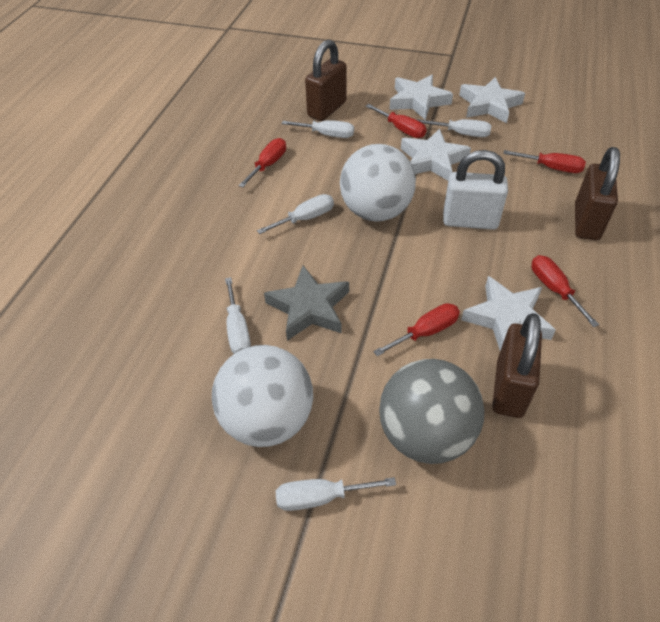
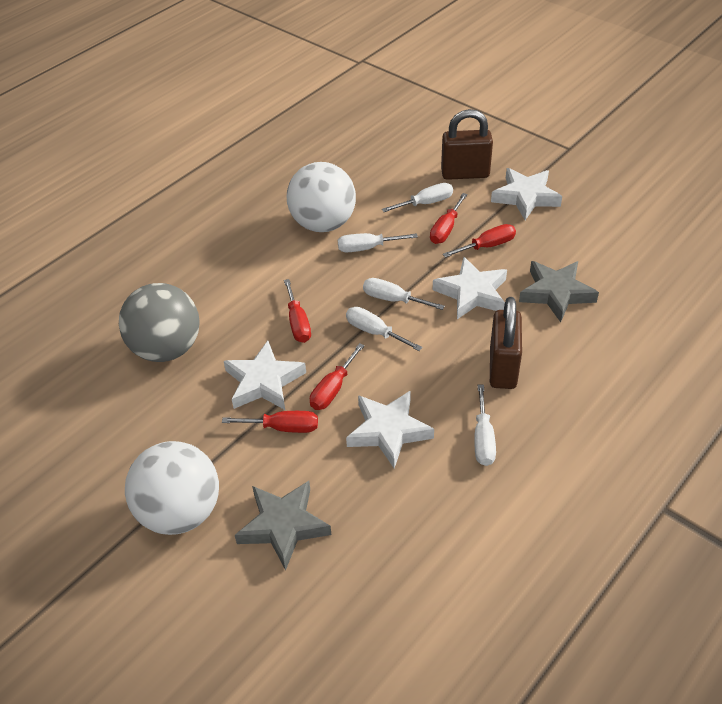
brown padlock: 3 -> 2
grey star: 1 -> 2
white padlock: 1 -> 0

